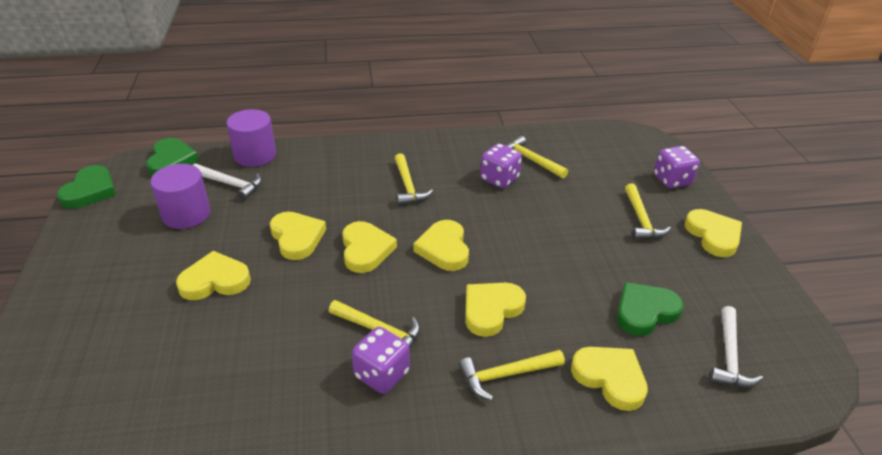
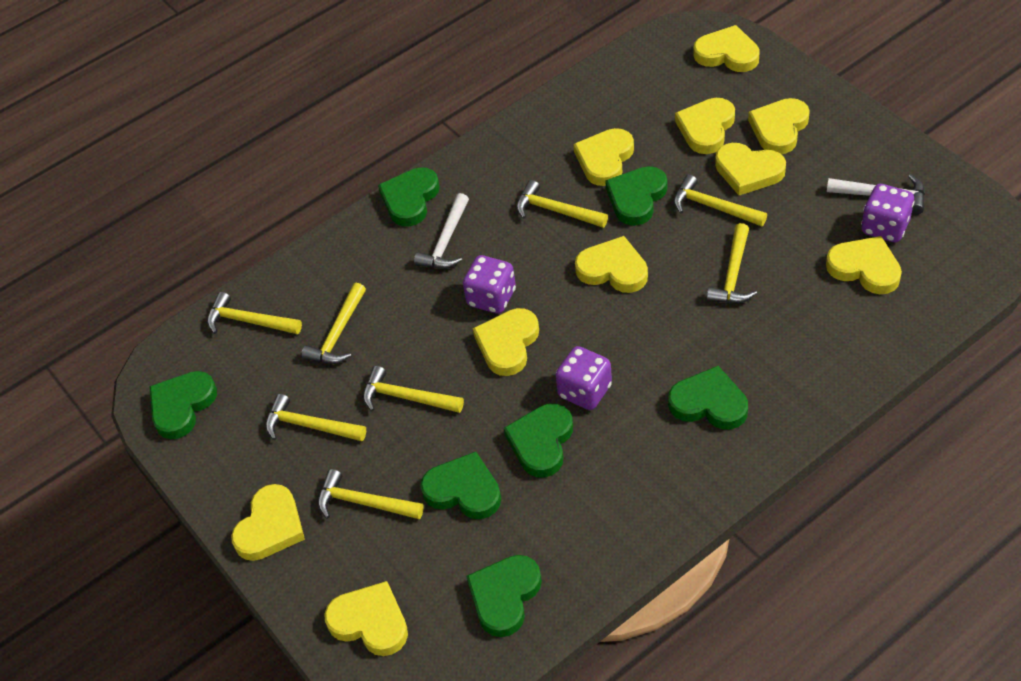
green heart: 3 -> 7
purple cylinder: 2 -> 0
yellow hammer: 5 -> 8
yellow heart: 7 -> 10

